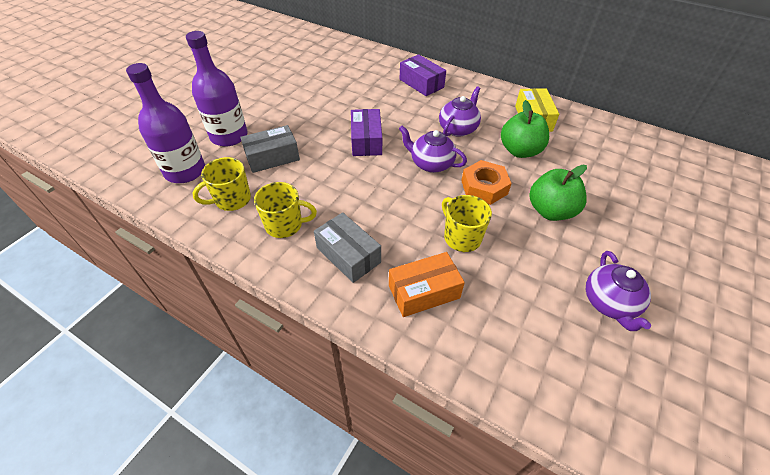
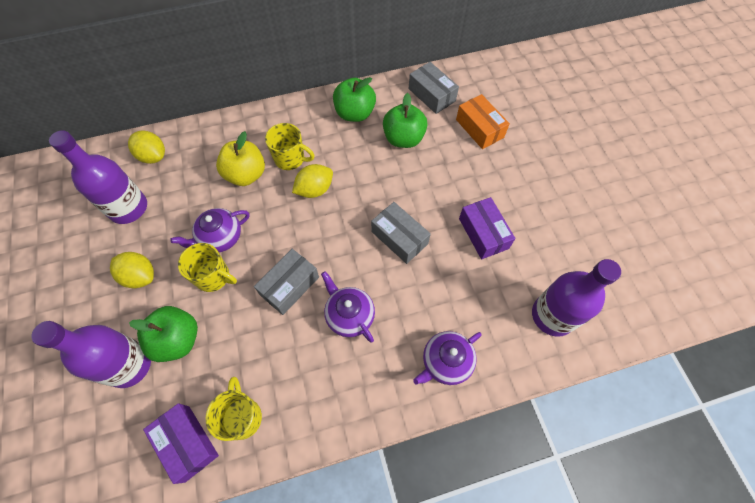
green apple: 2 -> 3
grey box: 2 -> 3
orange nut: 1 -> 0
purple bottle: 2 -> 3
yellow apple: 0 -> 1
yellow box: 1 -> 0
yellow lemon: 0 -> 3

